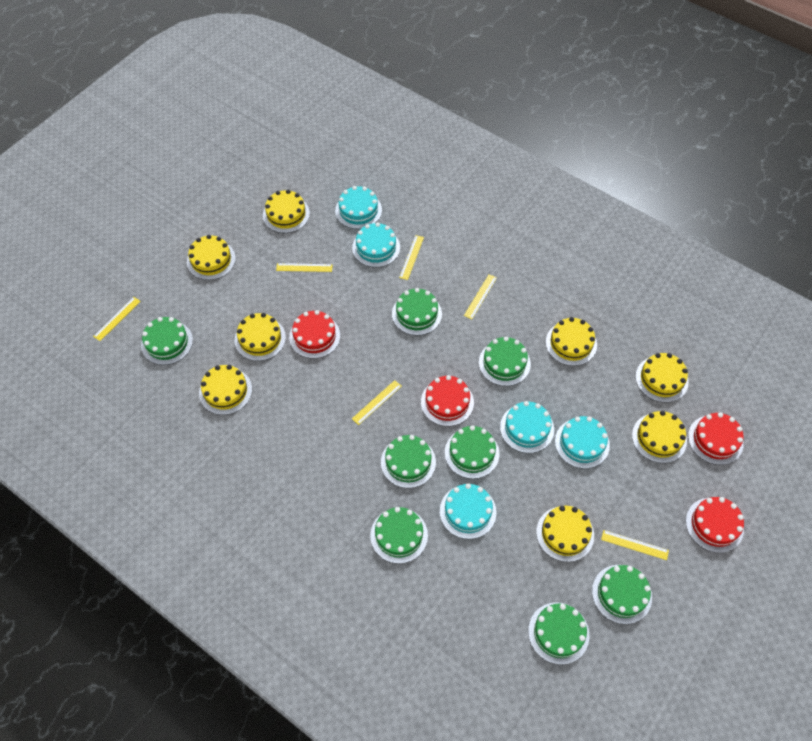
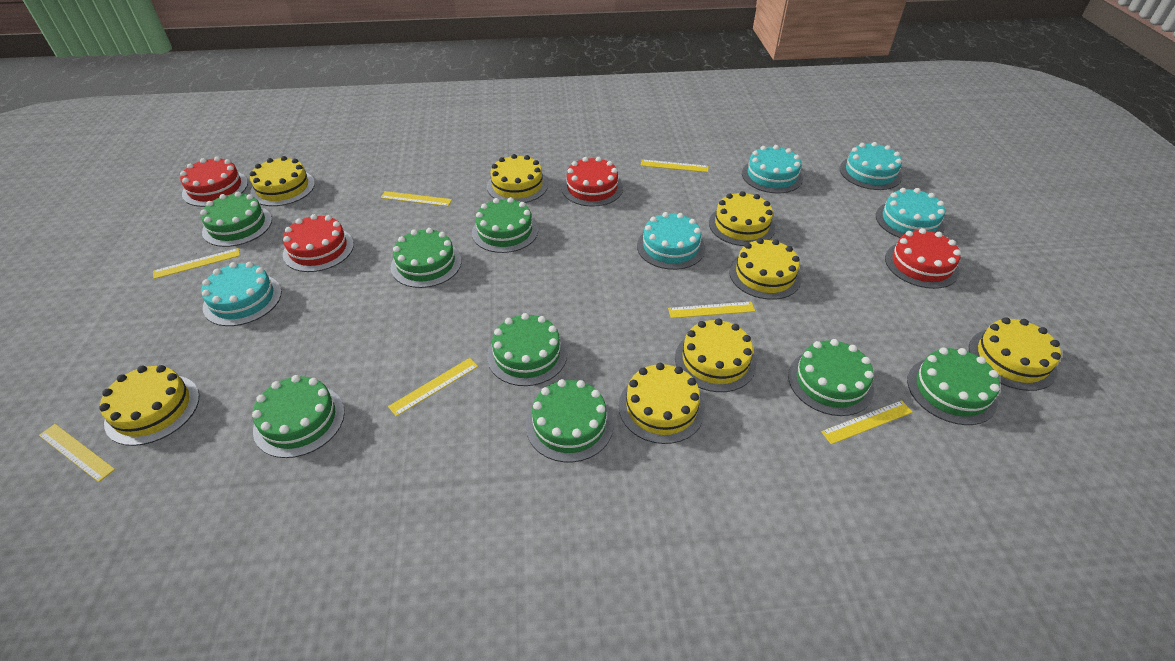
yellow ruler: 6 -> 7

